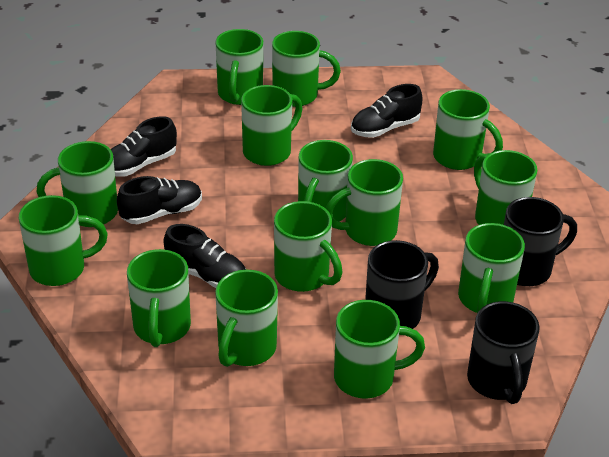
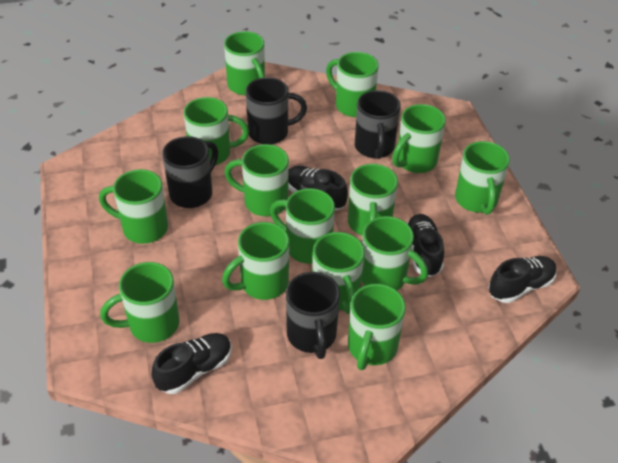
black mug: 3 -> 4

